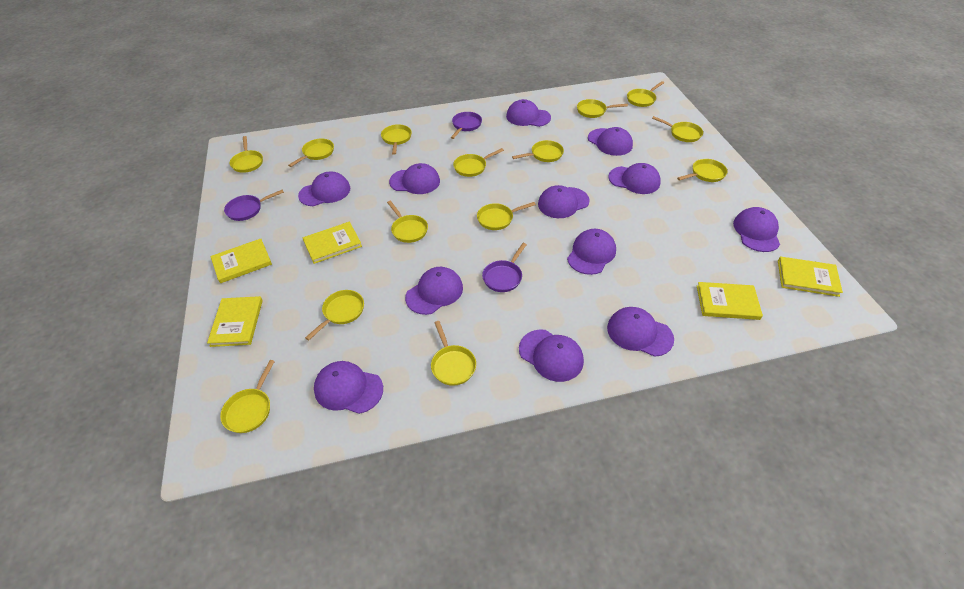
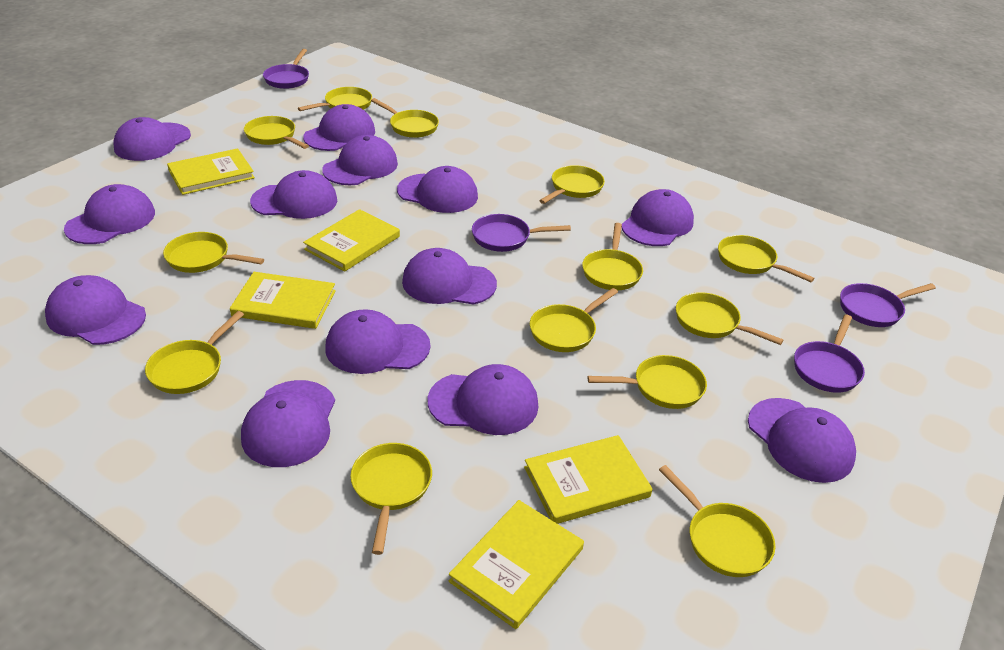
purple cap: 12 -> 13
purple pan: 3 -> 4
yellow pan: 14 -> 13

